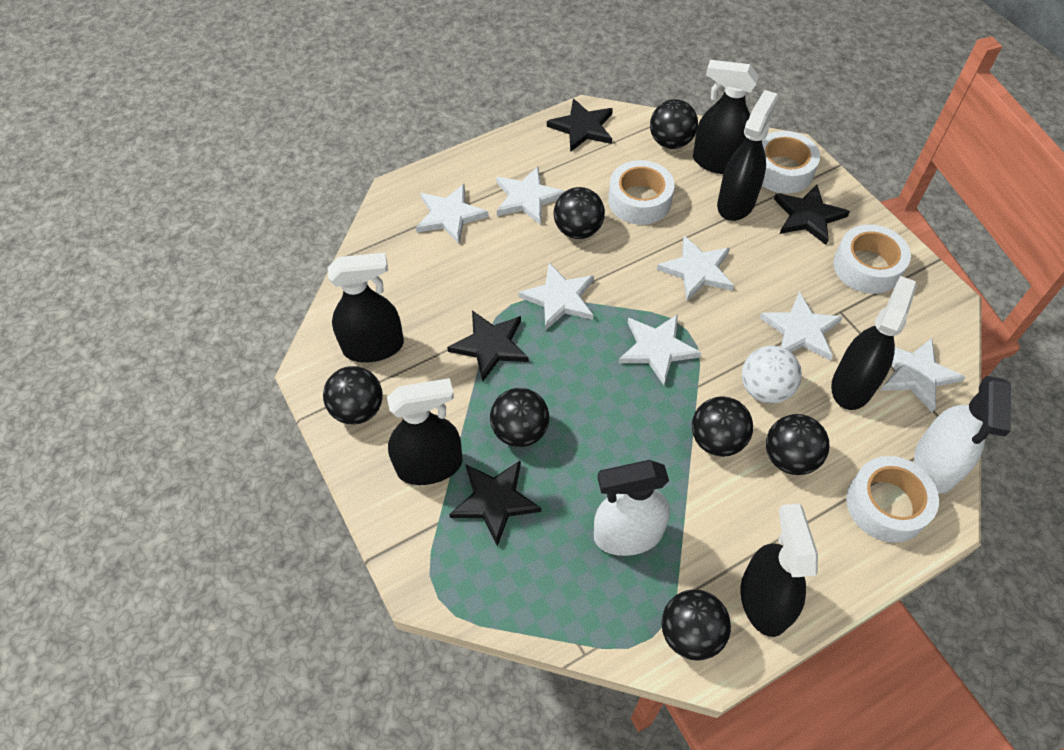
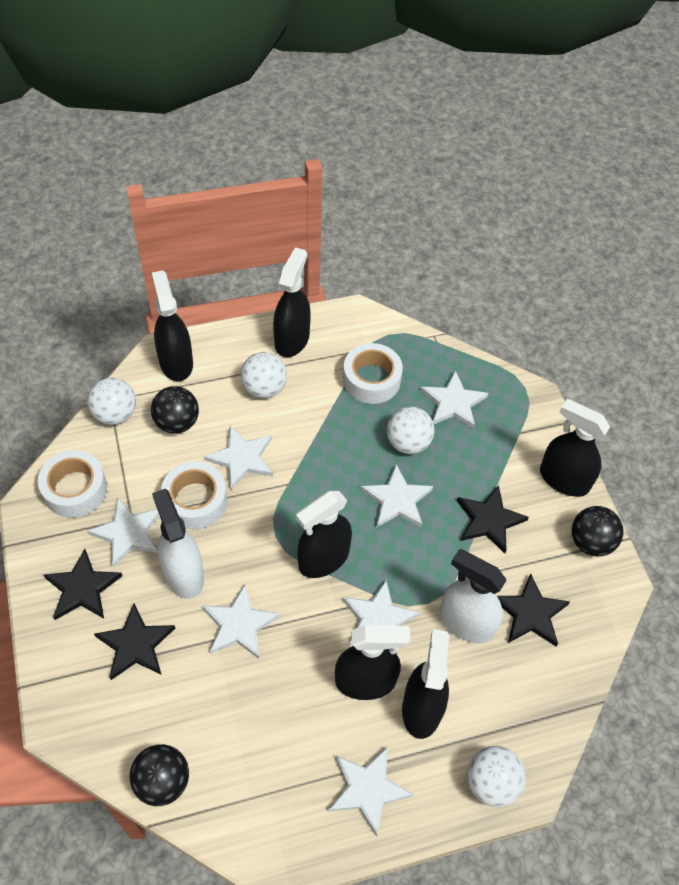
black ball: 7 -> 3
white ball: 1 -> 4
white tape: 4 -> 3

